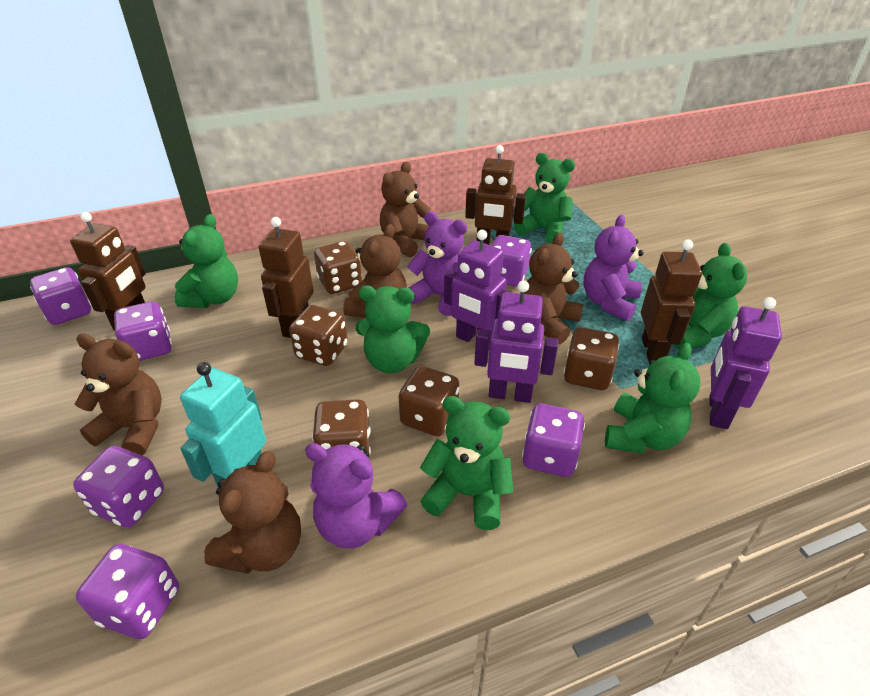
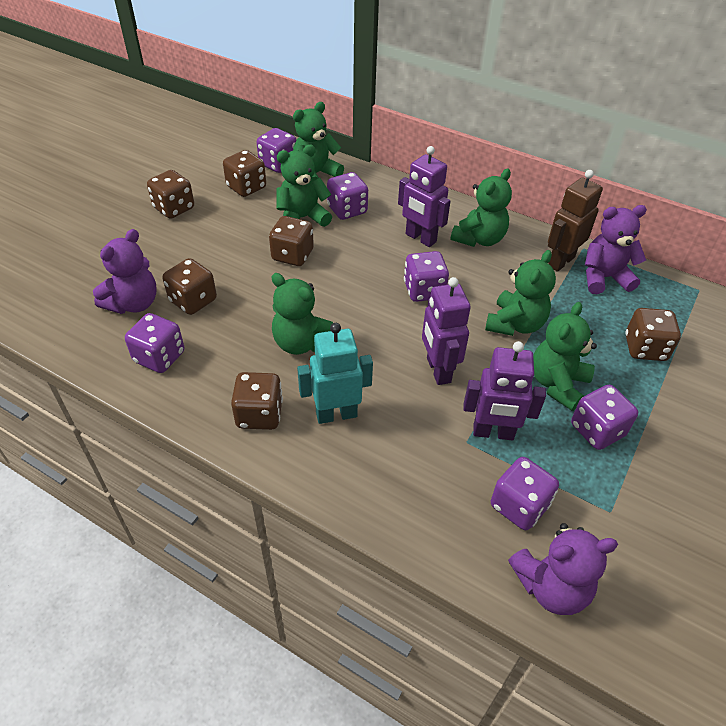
brown dice: 5 -> 6
brown robot: 4 -> 1
brown teddy bear: 5 -> 0

